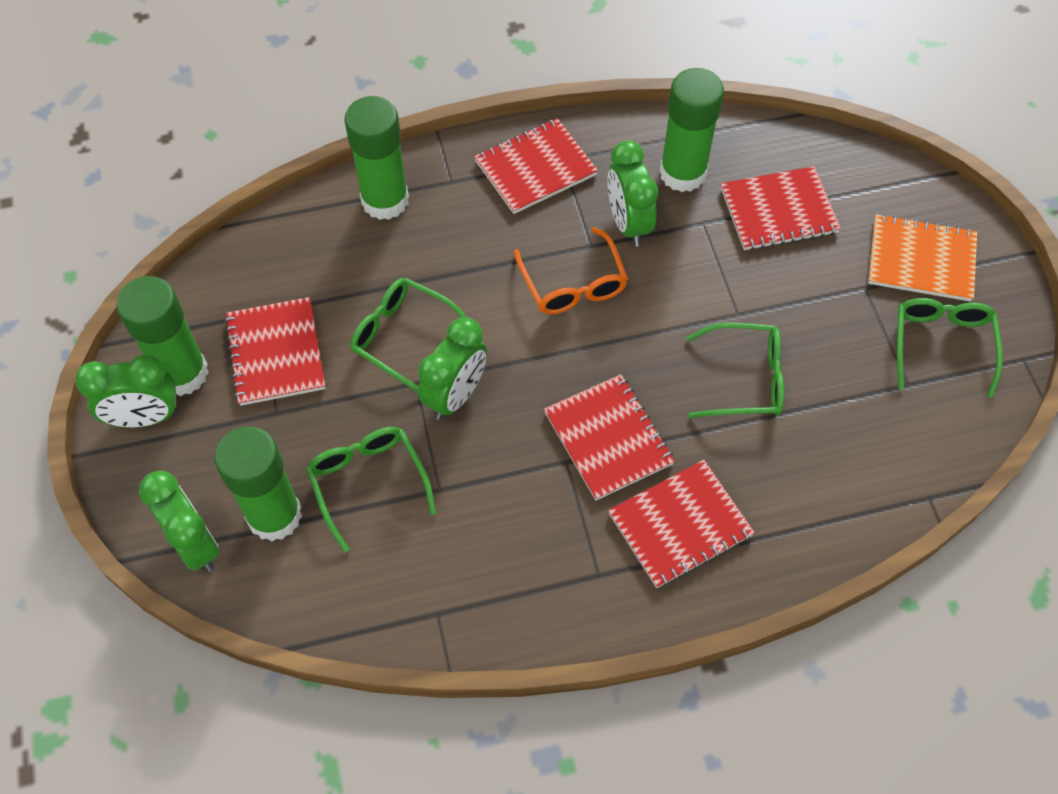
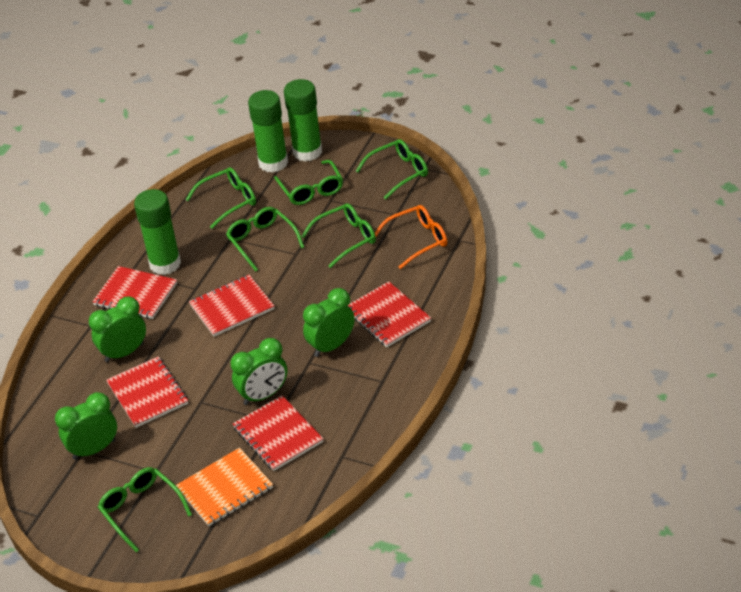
green glasses: 4 -> 6
green glue stick: 4 -> 3

